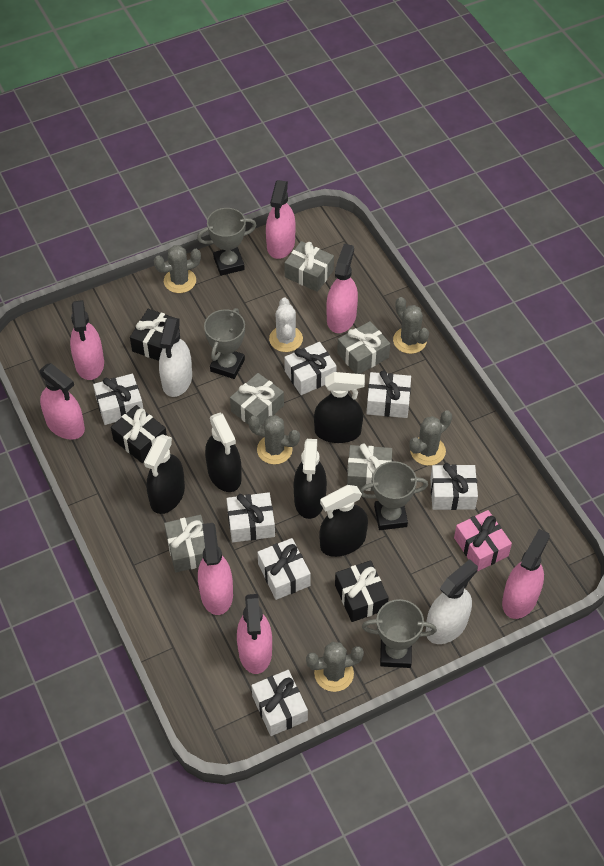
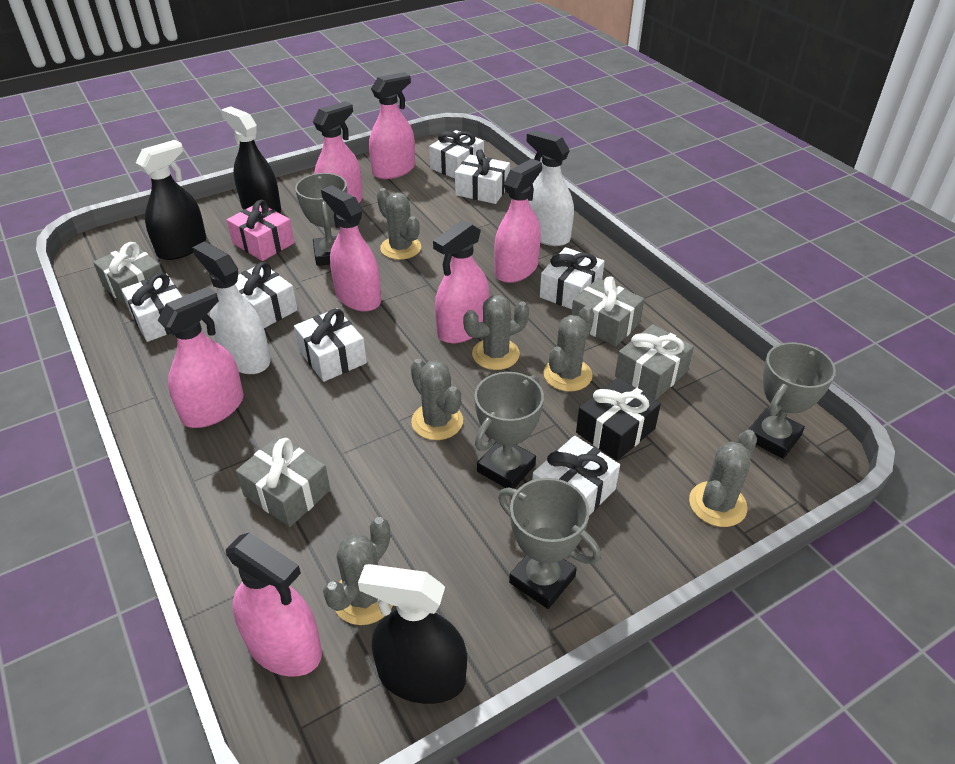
black gift: 3 -> 1
black spray bottle: 5 -> 3
grey cactus: 5 -> 6
grey gift: 5 -> 4
white cactus: 1 -> 0

